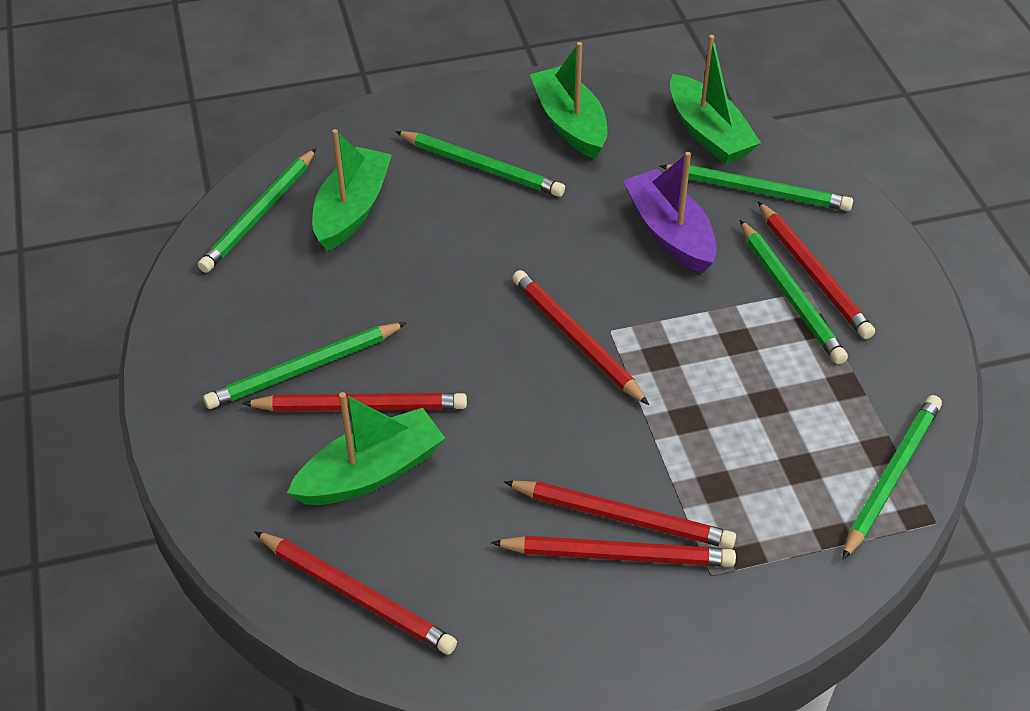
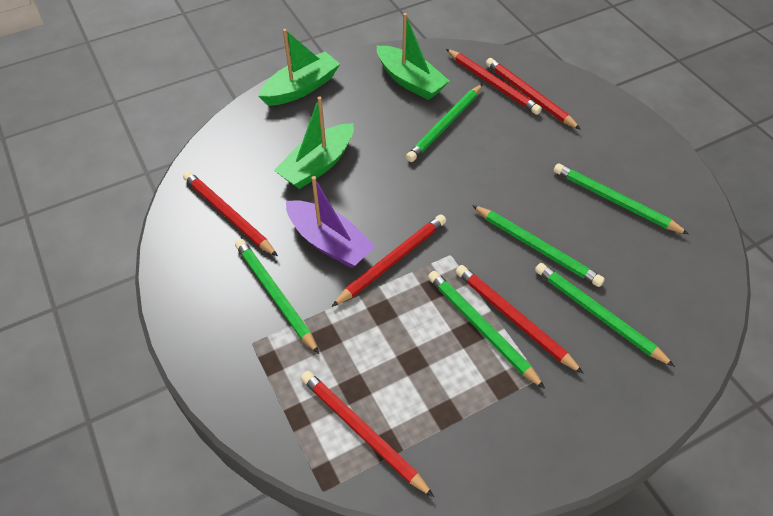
green boat: 4 -> 3

